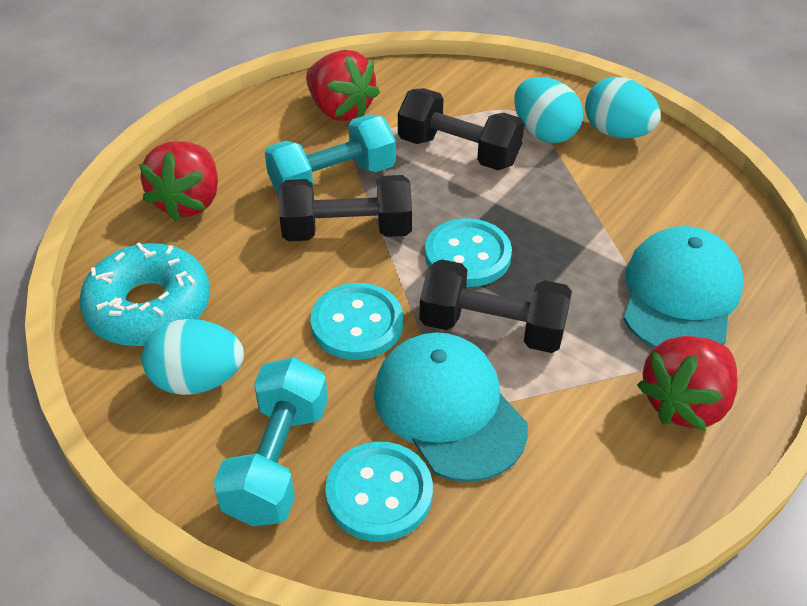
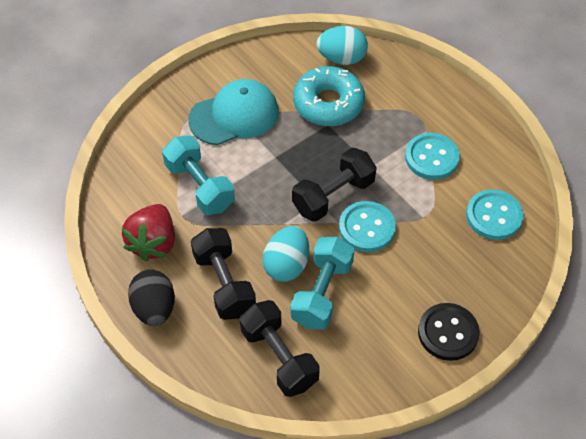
black button: 0 -> 1
black egg: 0 -> 1
red strawberry: 3 -> 1
turquoise cap: 2 -> 1
turquoise egg: 3 -> 2

